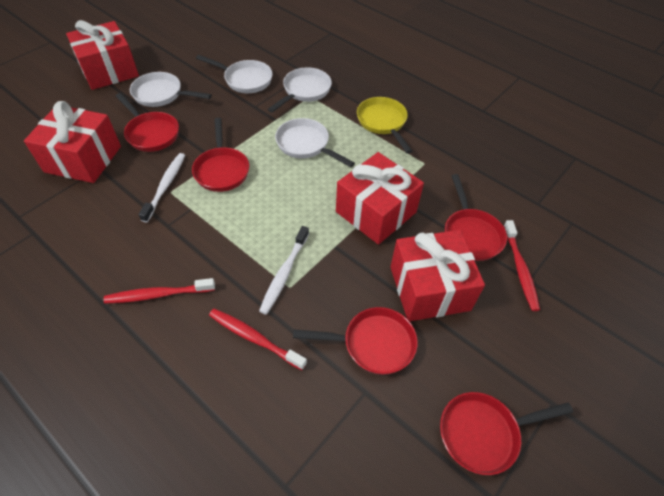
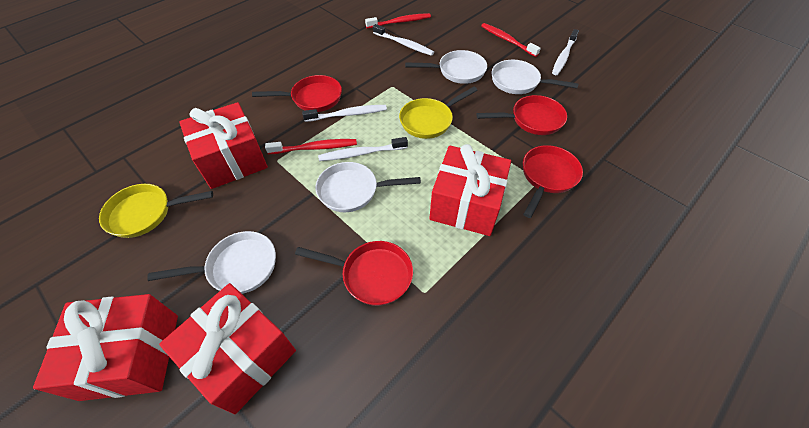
red pan: 5 -> 4
white toothbrush: 2 -> 4
yellow pan: 1 -> 2

